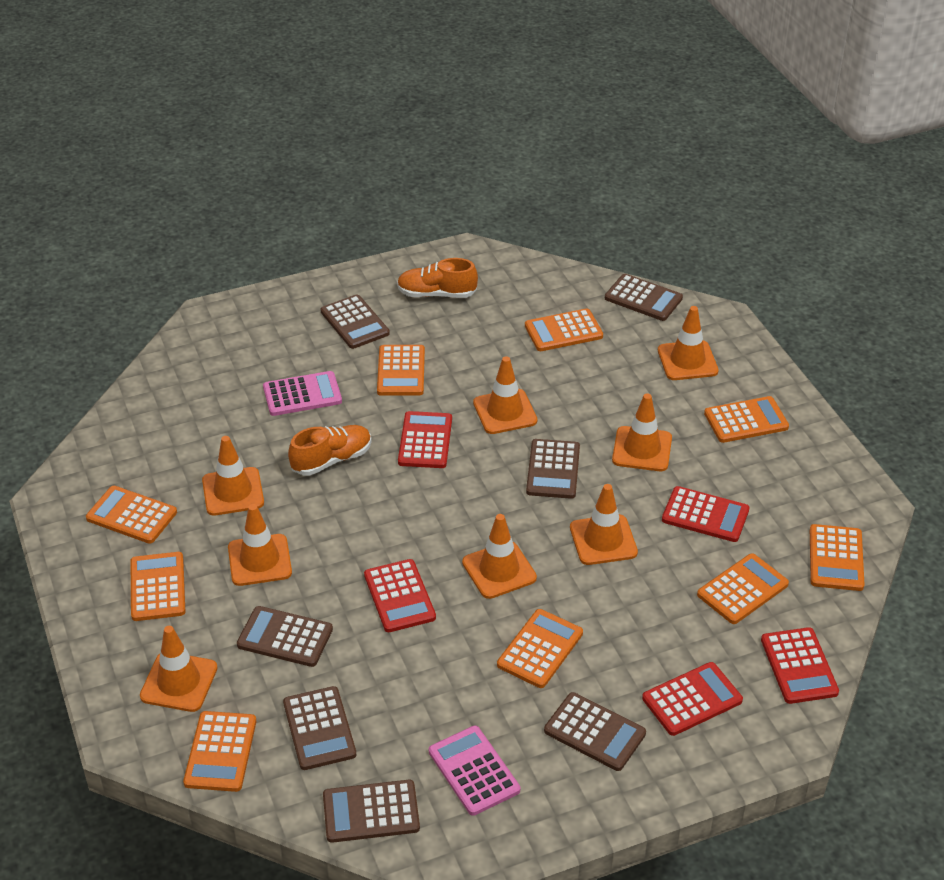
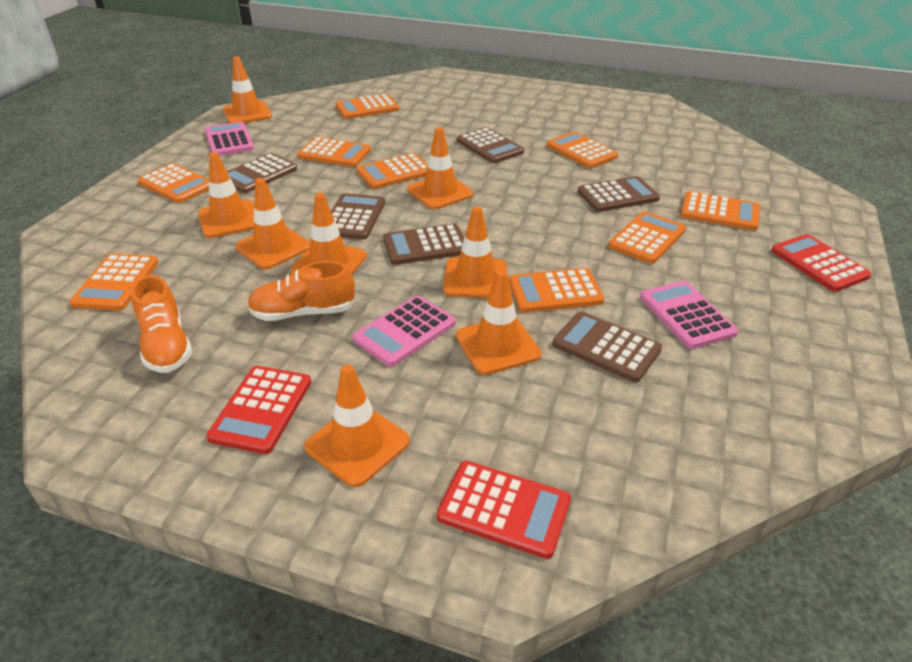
brown calculator: 7 -> 6
pink calculator: 2 -> 3
red calculator: 5 -> 3

